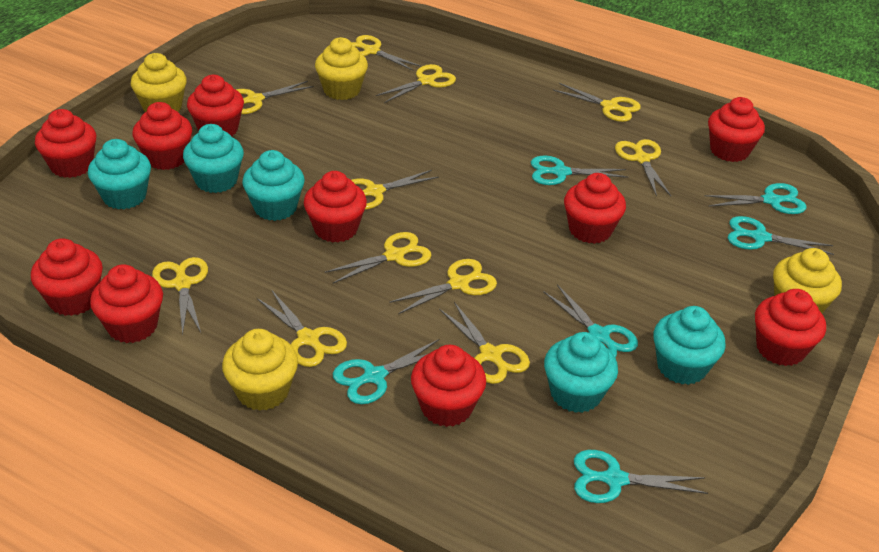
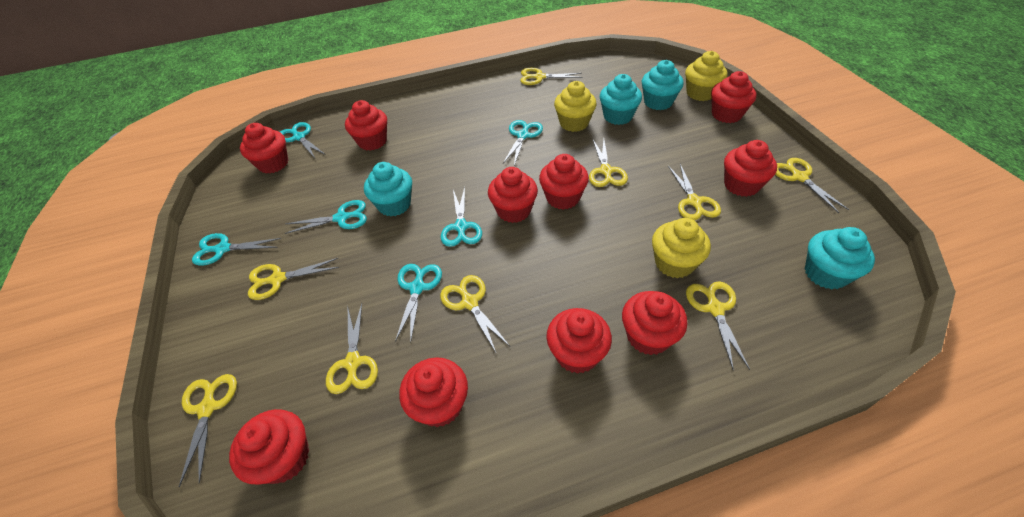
turquoise cupcake: 5 -> 4
yellow cupcake: 4 -> 3
yellow scissors: 11 -> 9

